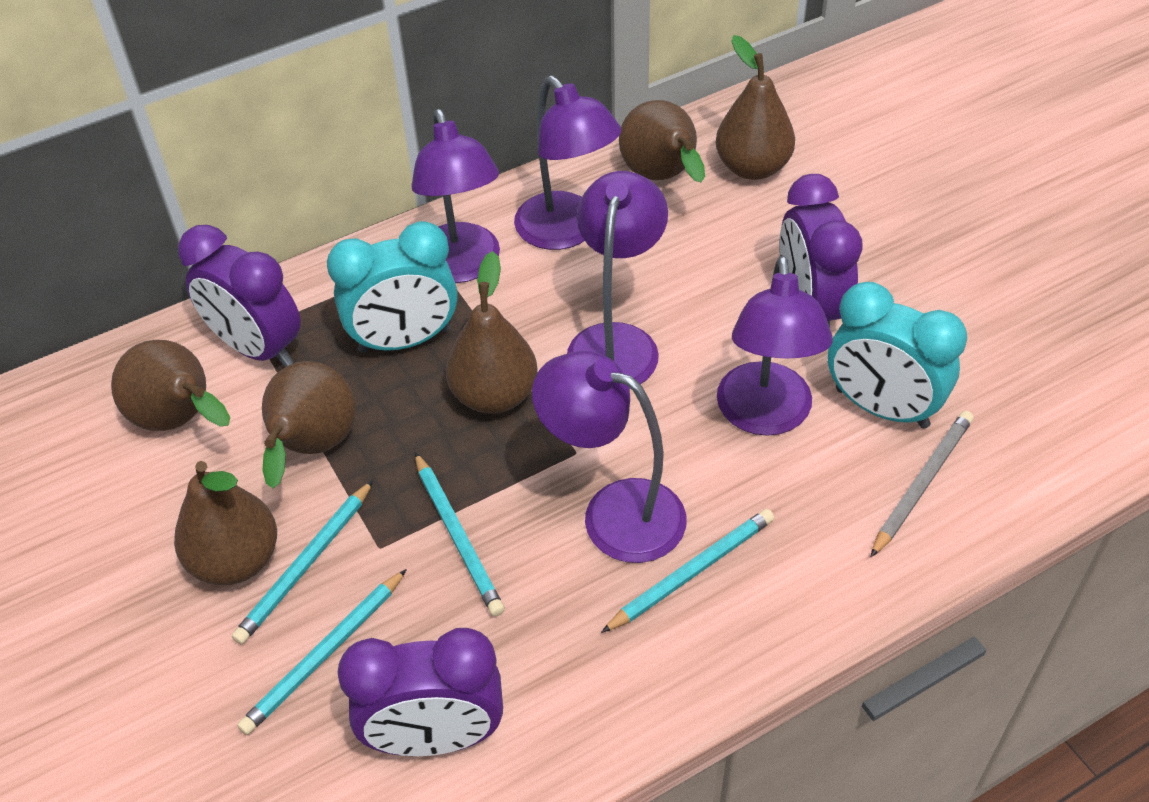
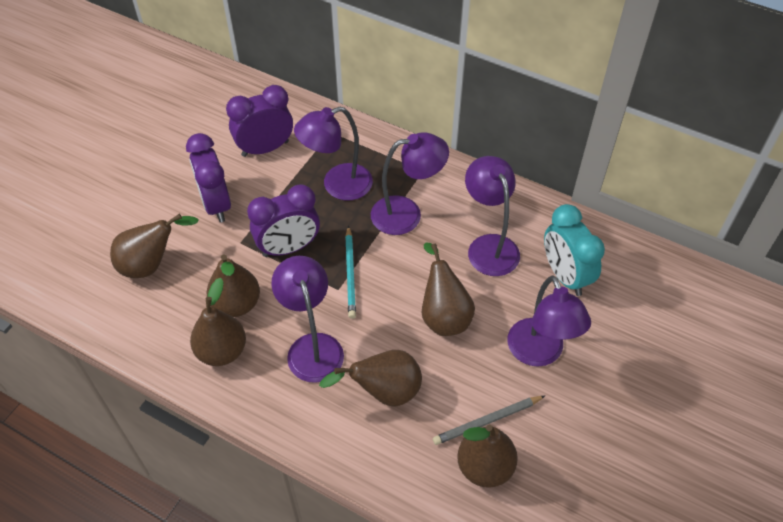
turquoise clock: 2 -> 1
turquoise pencil: 4 -> 1

